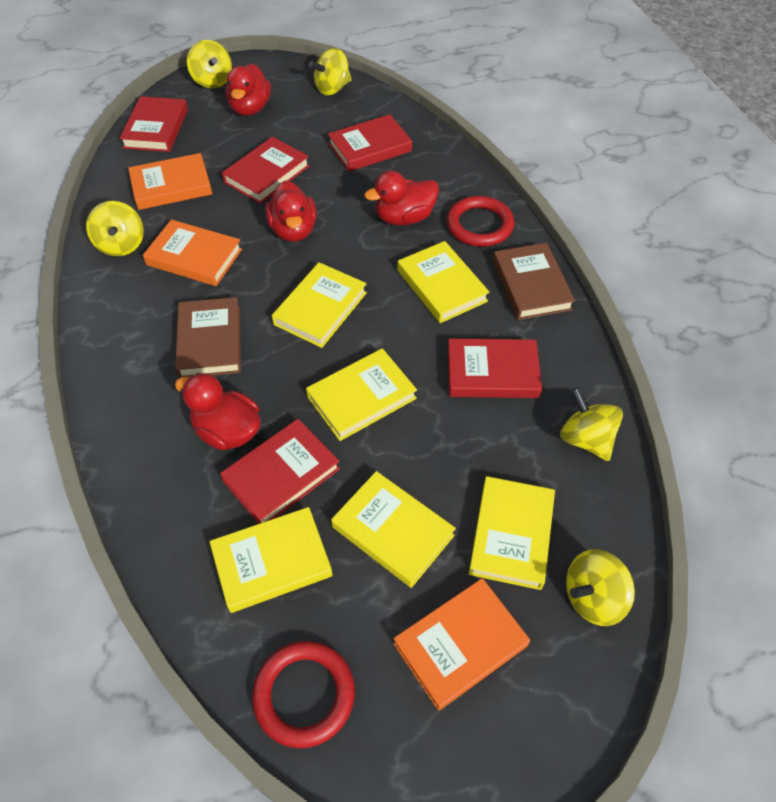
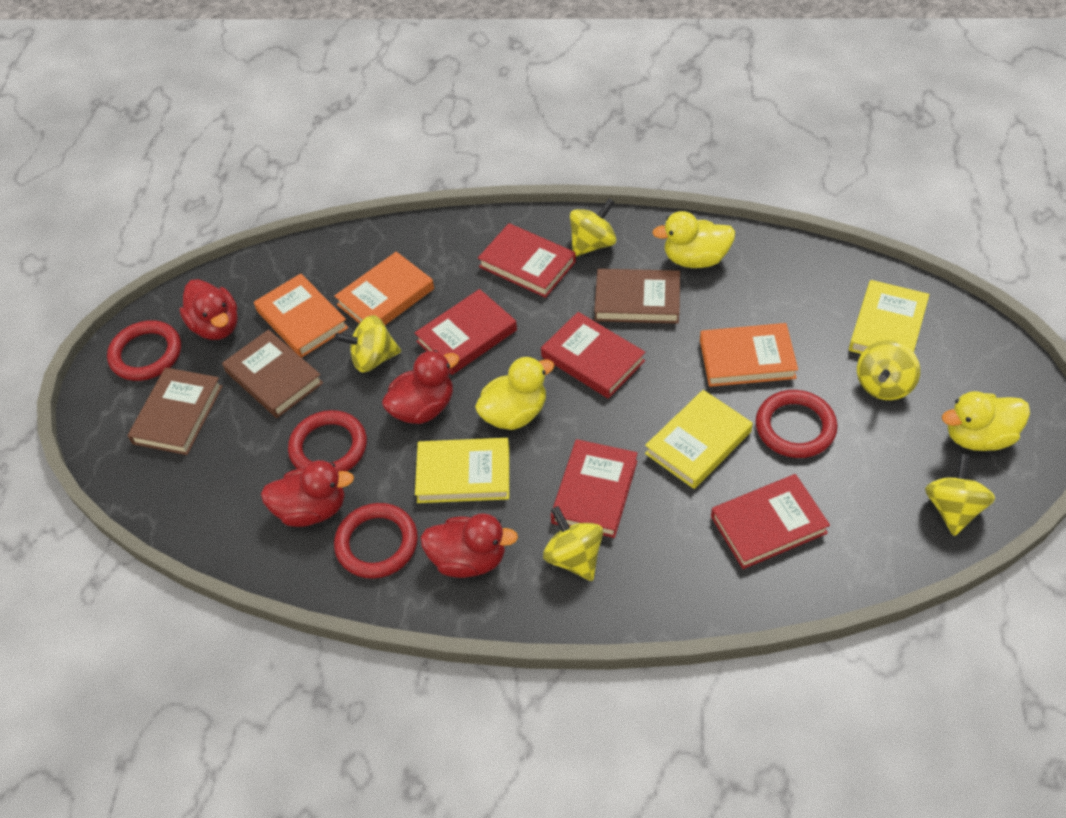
brown book: 2 -> 3
red ring: 2 -> 4
yellow book: 6 -> 3
yellow duck: 0 -> 3

